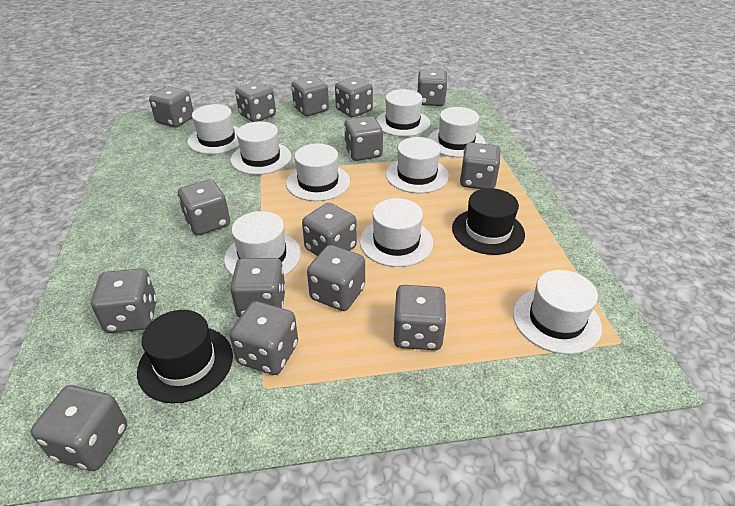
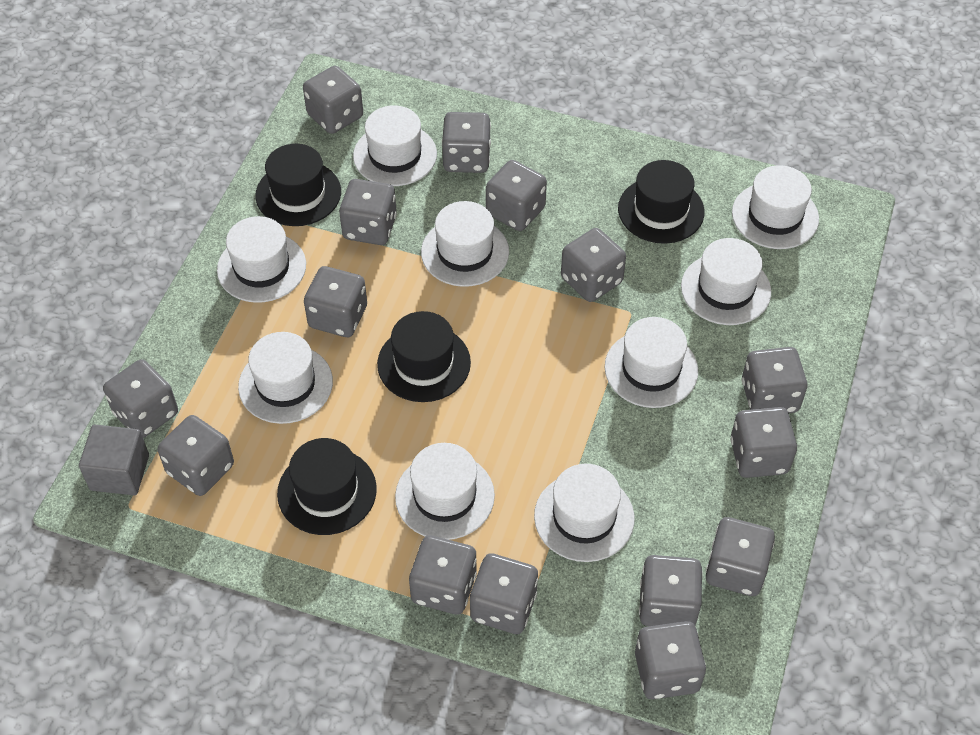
black hat: 2 -> 4
grey cube: 0 -> 1

